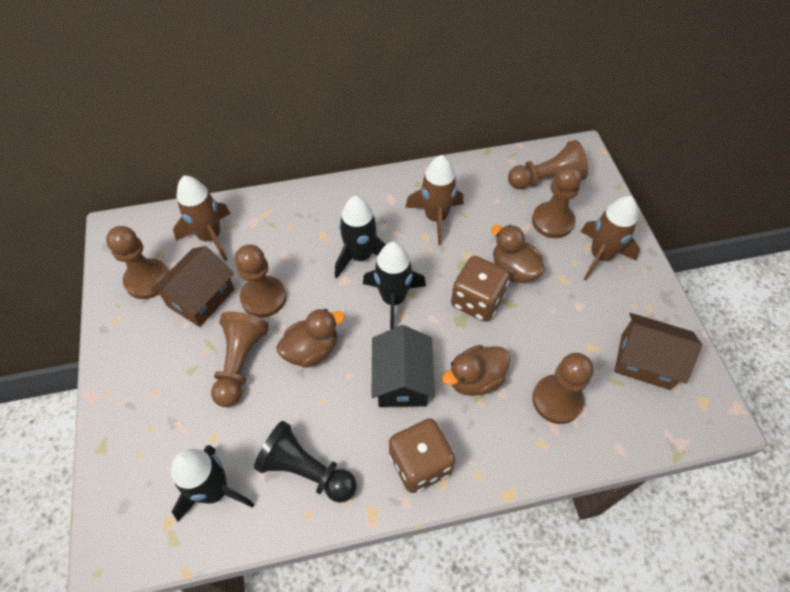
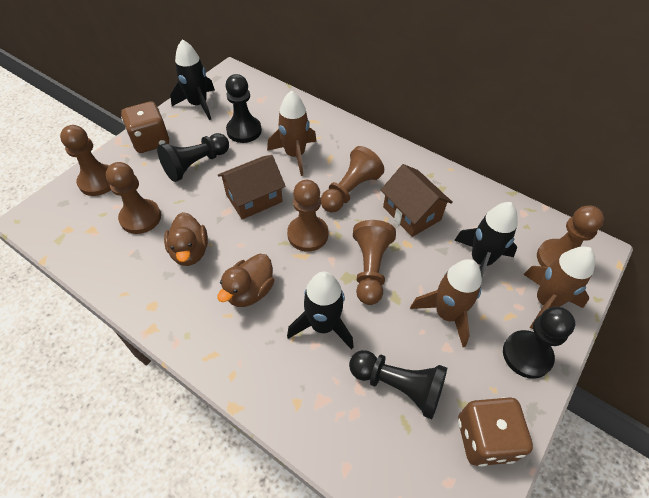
black house: 1 -> 0
black pawn: 1 -> 4
brown duck: 3 -> 2

